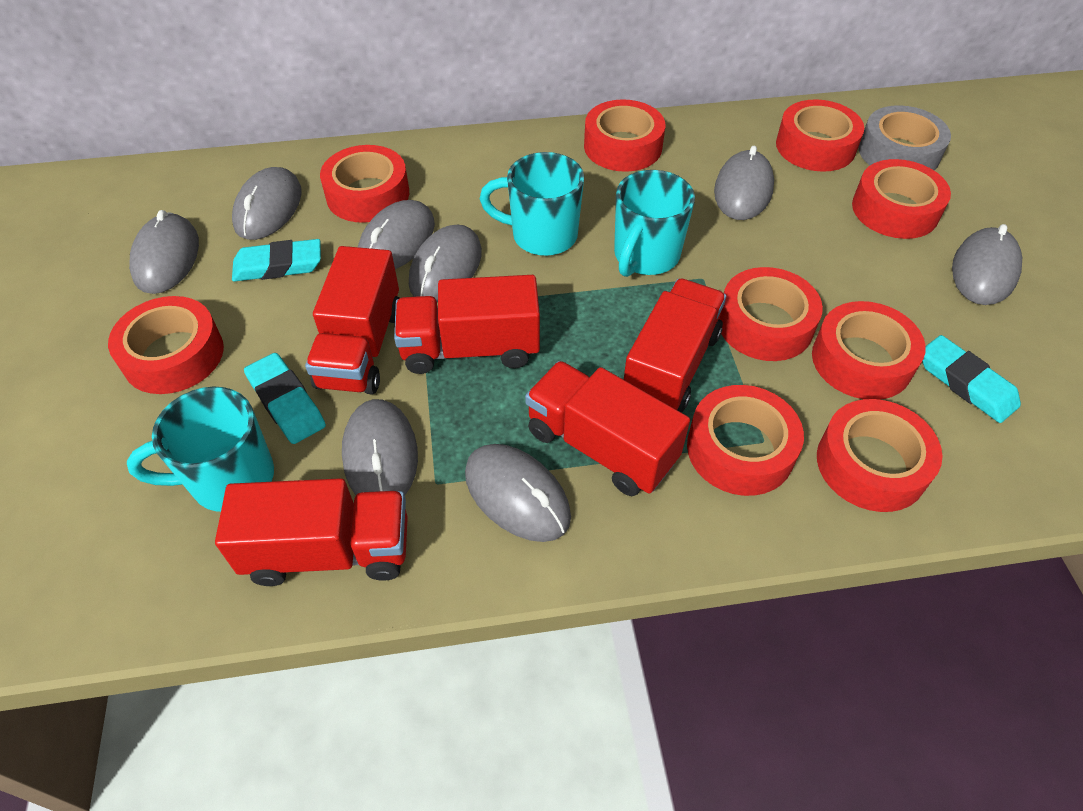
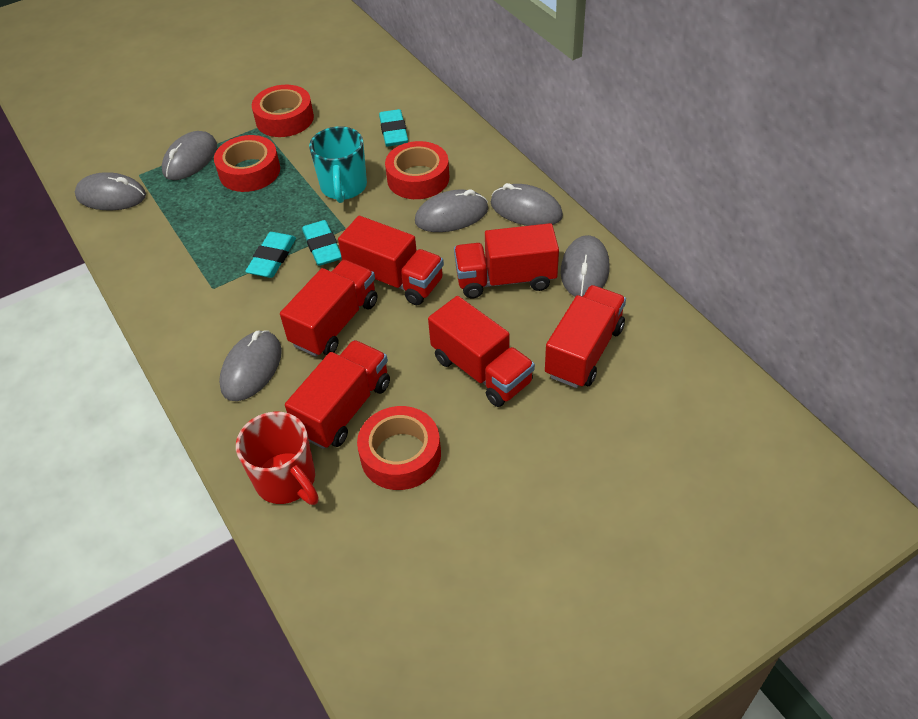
grey mouse: 8 -> 6
grey tape: 1 -> 0
red mug: 0 -> 1
red tape: 9 -> 4
red truck: 5 -> 6
turquoise mug: 3 -> 1

